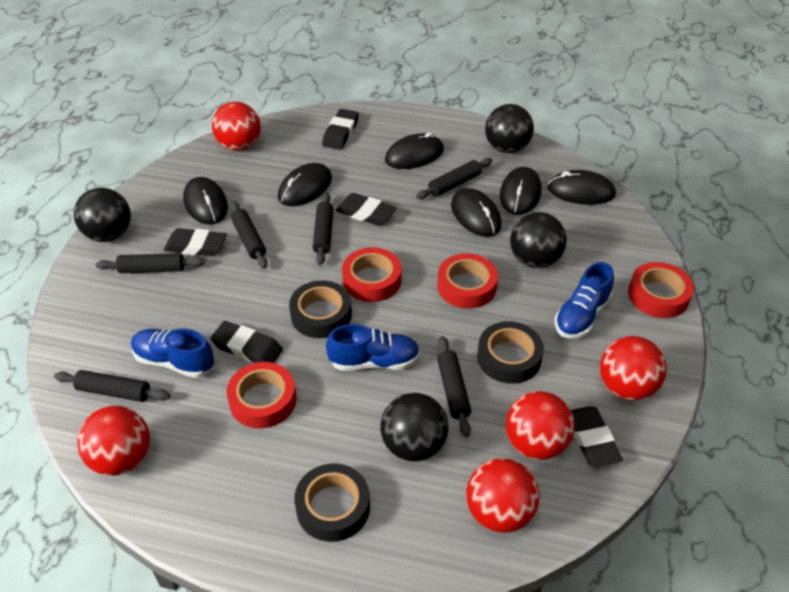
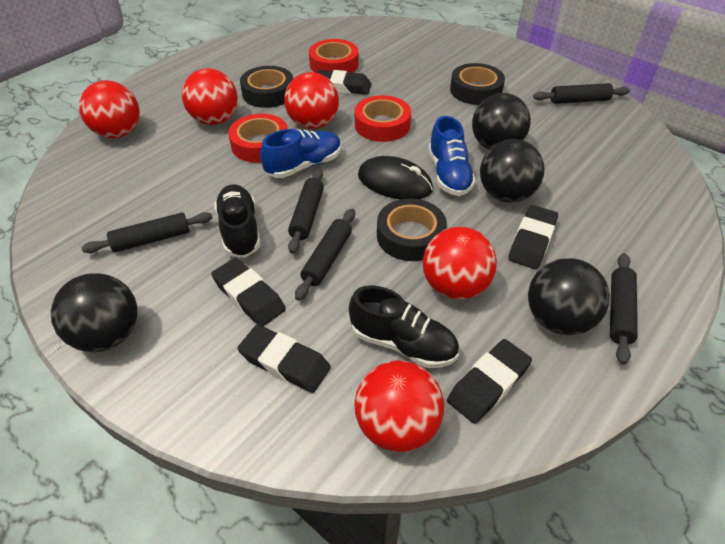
black mouse: 6 -> 1
black rolling pin: 6 -> 5
black shoe: 0 -> 2
blue shoe: 3 -> 2
red tape: 4 -> 3

